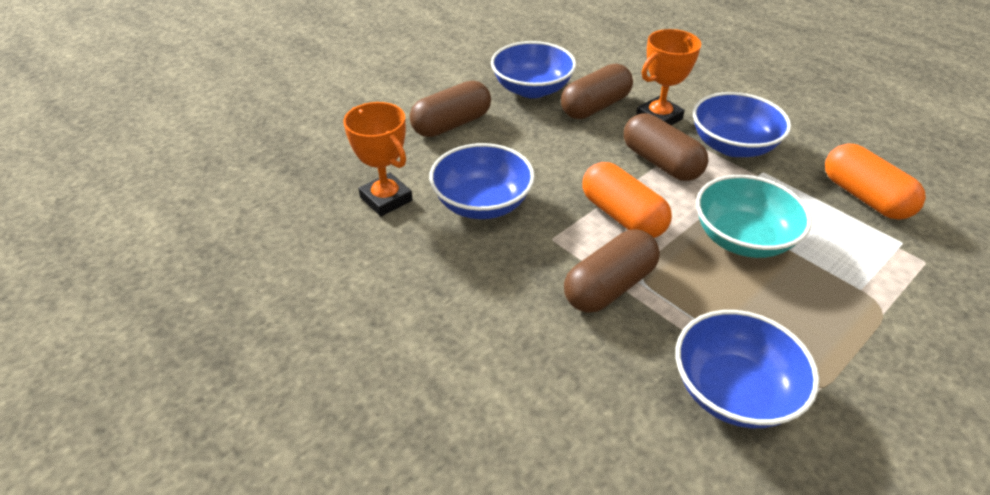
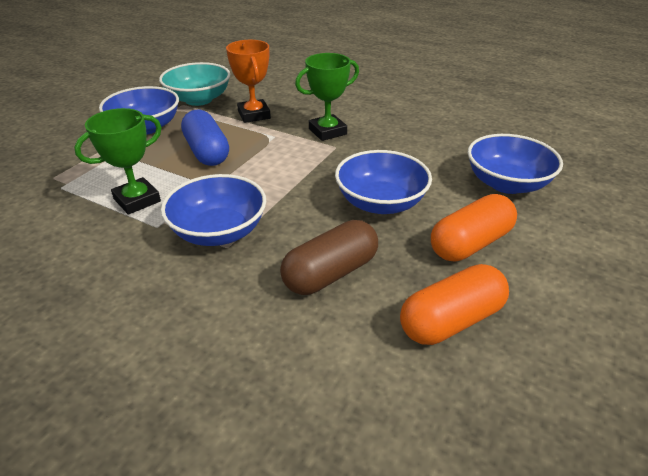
blue capsule: 0 -> 1
brown capsule: 4 -> 1
green trophy: 0 -> 2
orange trophy: 2 -> 1

